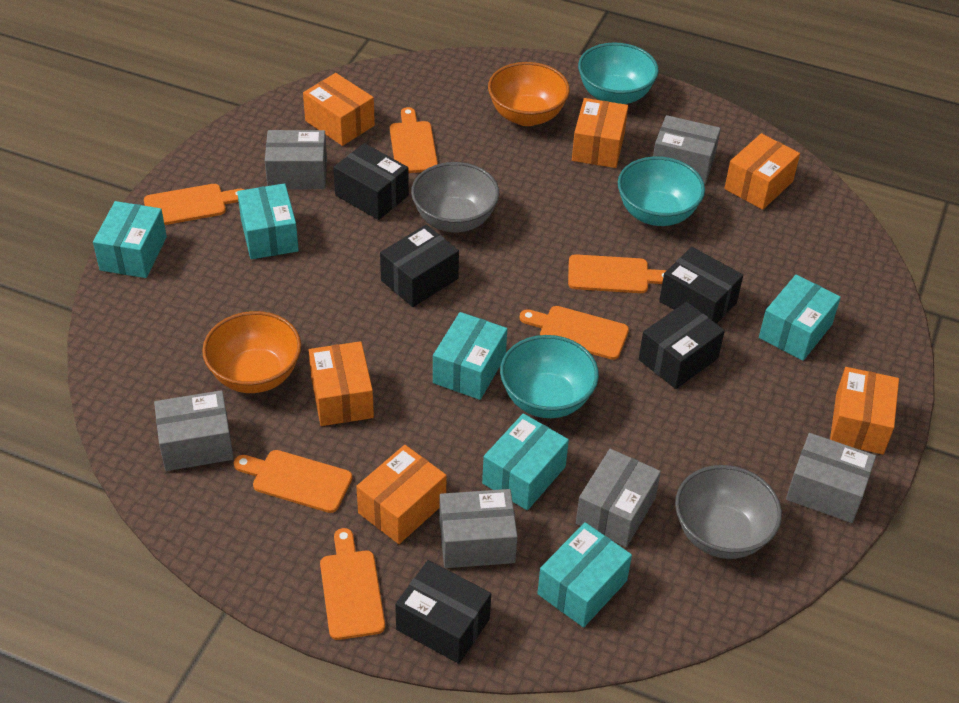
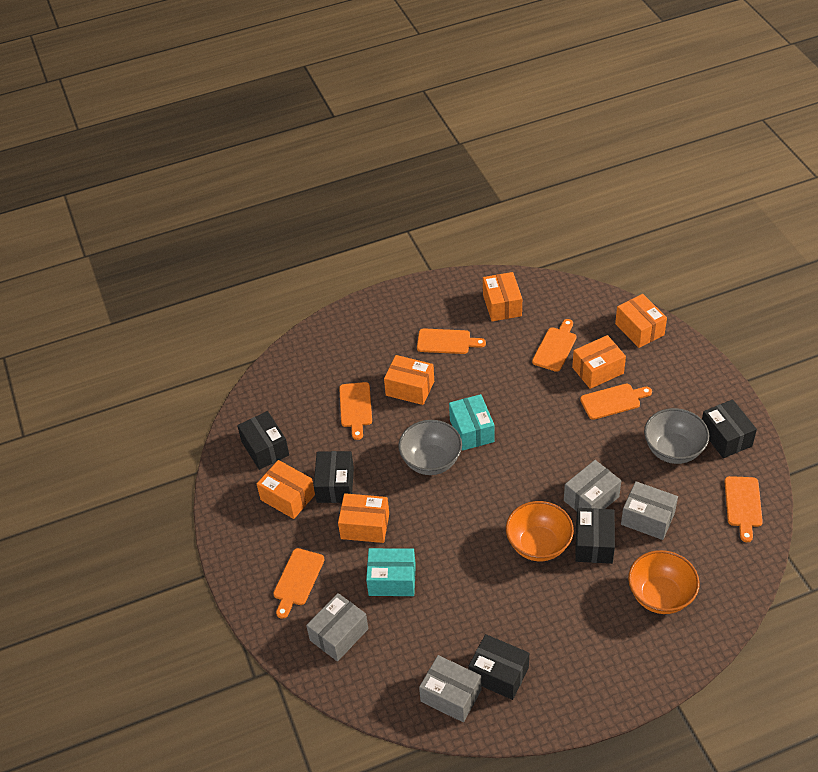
grey box: 6 -> 4
turquoise bowl: 3 -> 0
turquoise box: 6 -> 2

